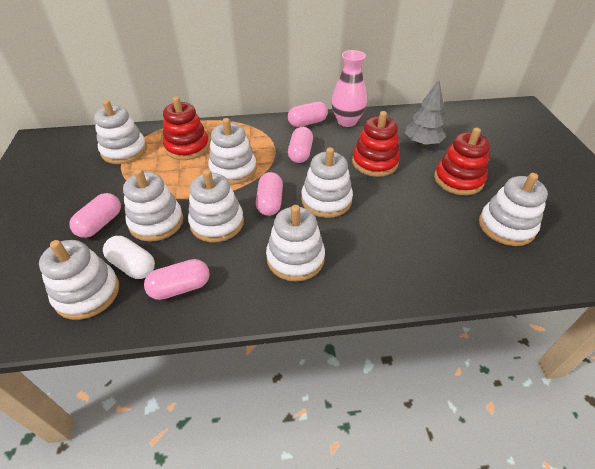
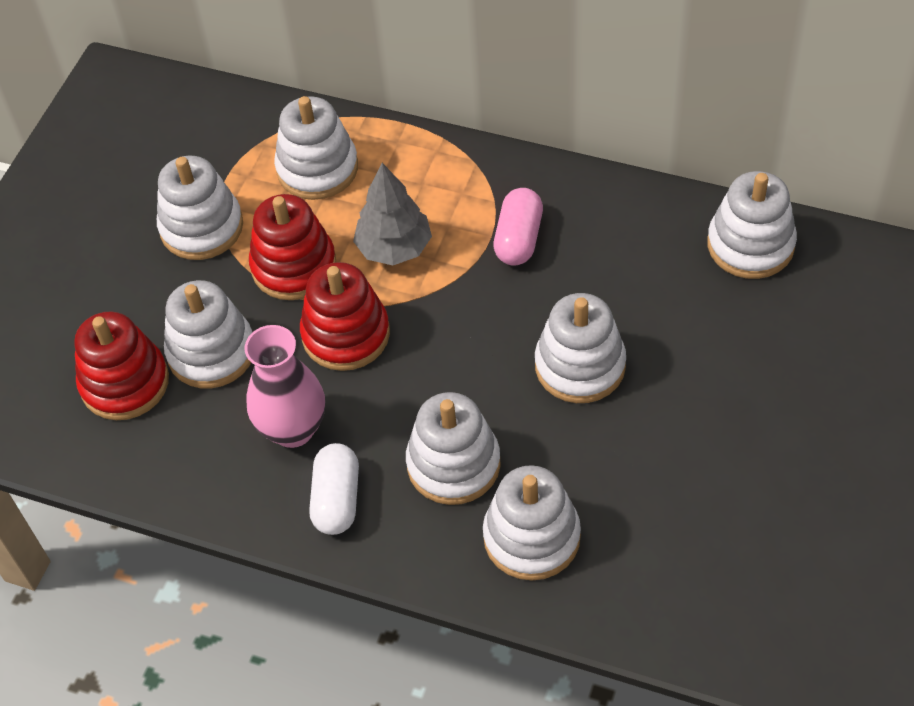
pink capsule: 5 -> 1
white stacking toy: 8 -> 7

